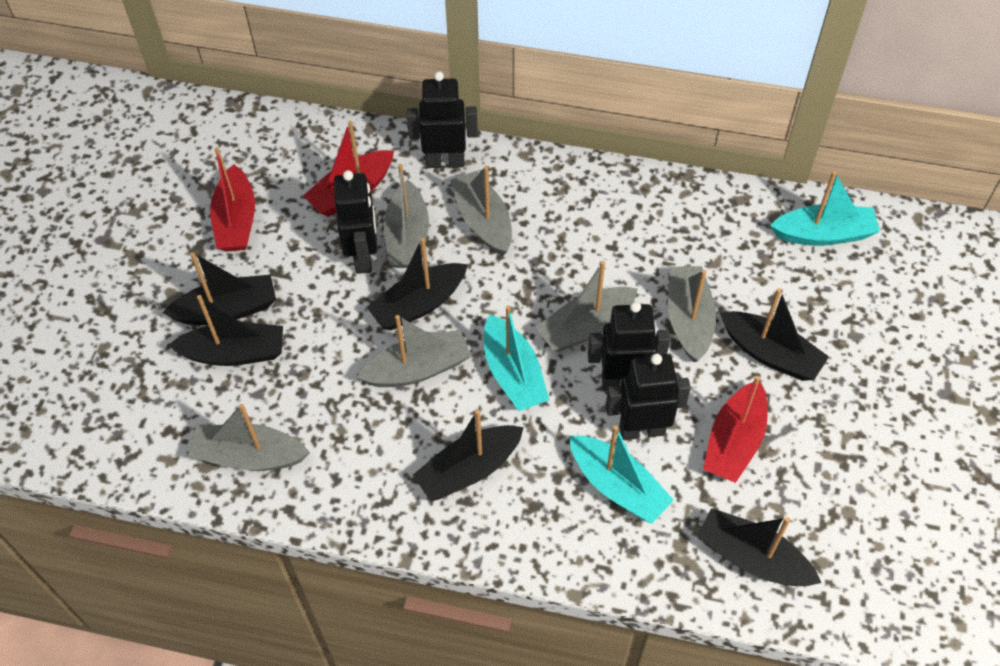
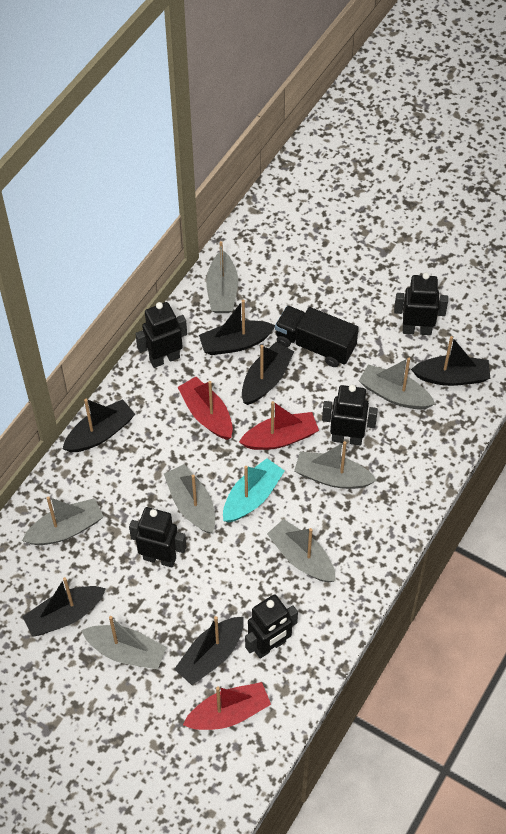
black robot: 4 -> 5
black truck: 0 -> 1
grey boat: 6 -> 7
turquoise boat: 3 -> 1

